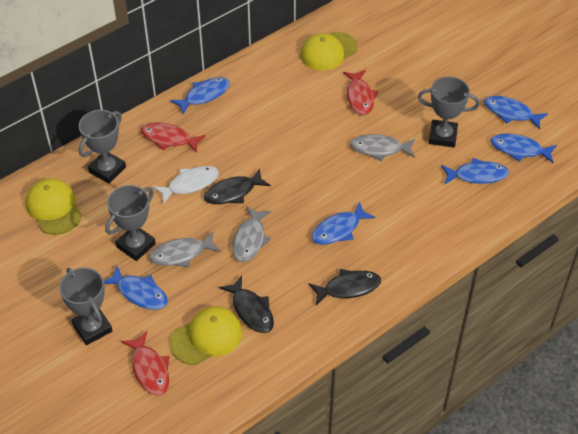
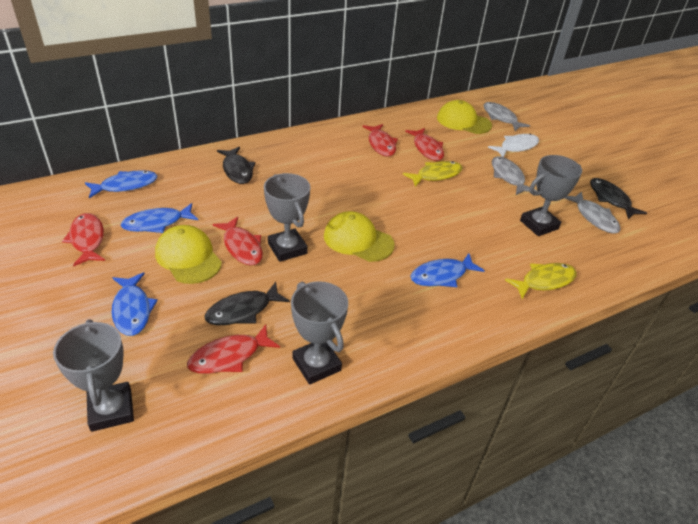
blue fish: 6 -> 4
red fish: 3 -> 5
yellow fish: 0 -> 2

